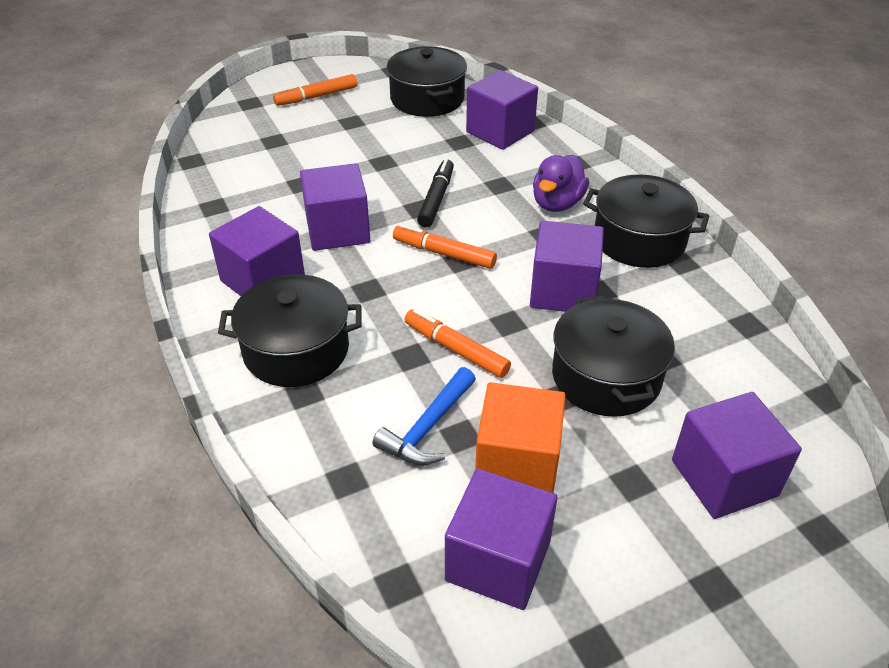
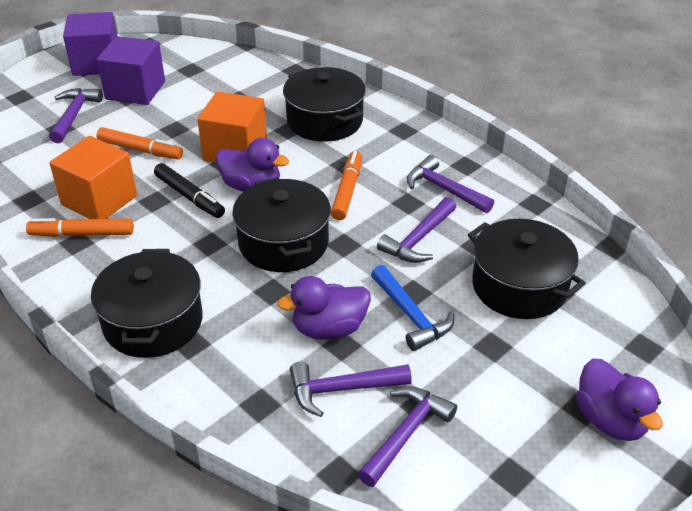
orange cube: 1 -> 2
purple cube: 6 -> 2
purple duck: 1 -> 3
purple hammer: 0 -> 5

